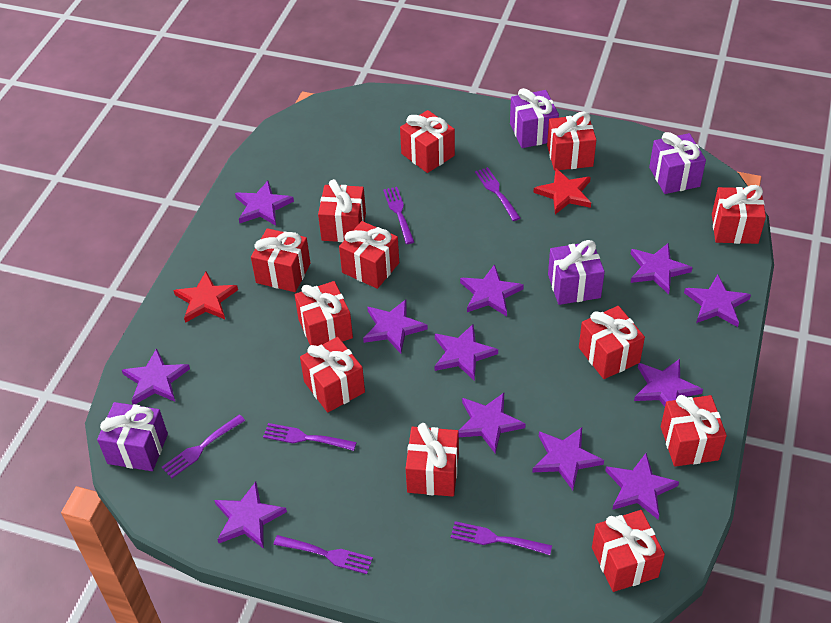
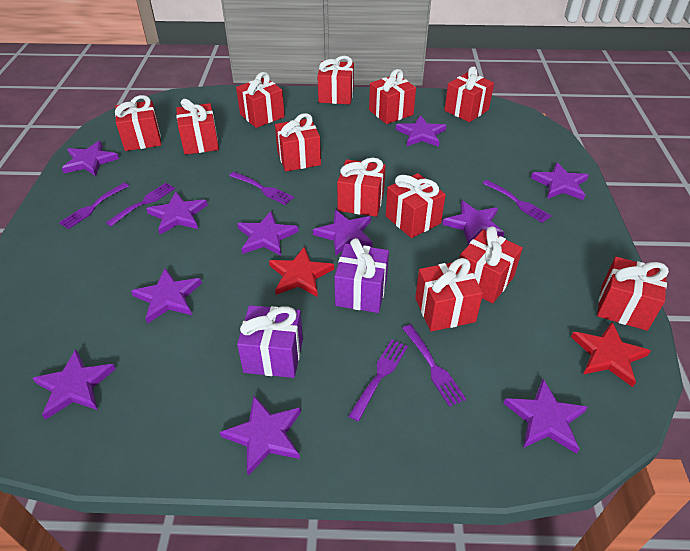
purple gift: 4 -> 2
purple star: 12 -> 11

